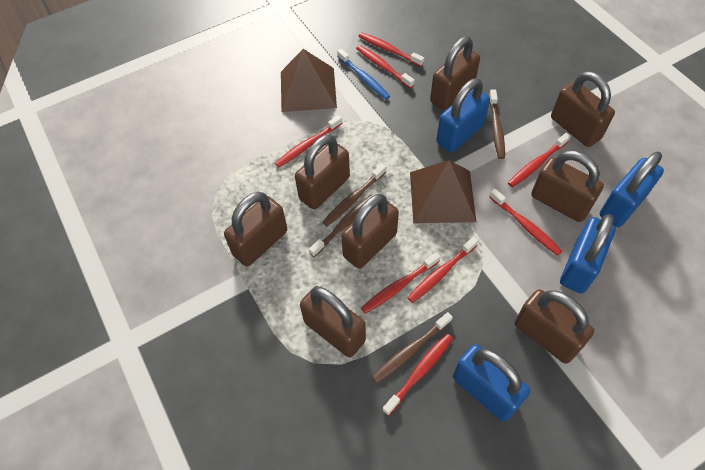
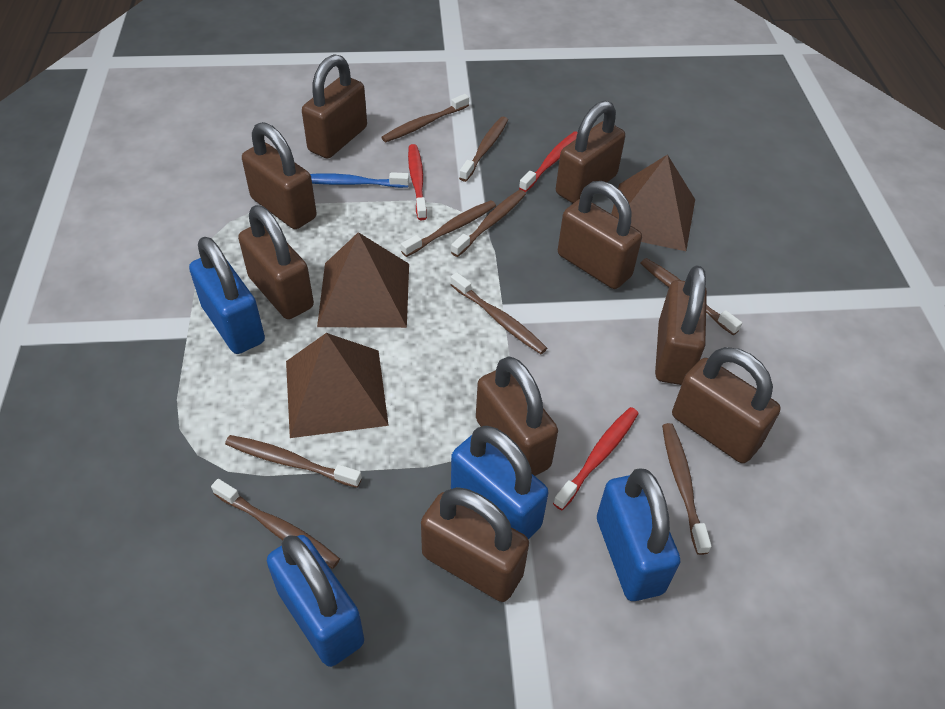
brown padlock: 8 -> 9
brown pyramid: 2 -> 3
brown toothbrush: 4 -> 9
red toothbrush: 8 -> 3

